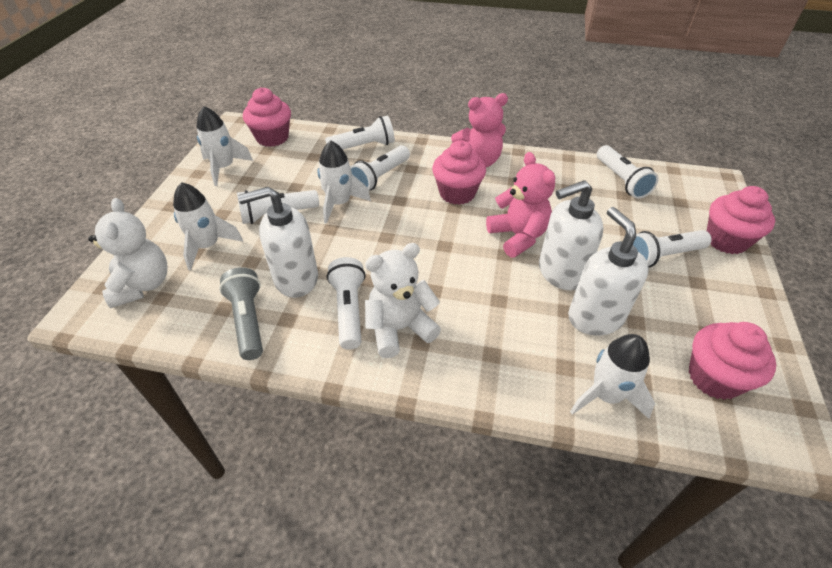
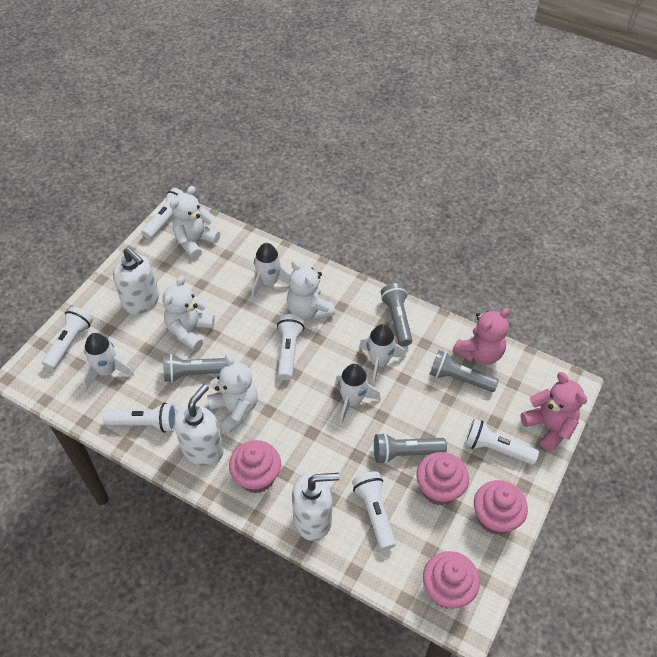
grey flashlight: 1 -> 4
white teddy bear: 2 -> 4

